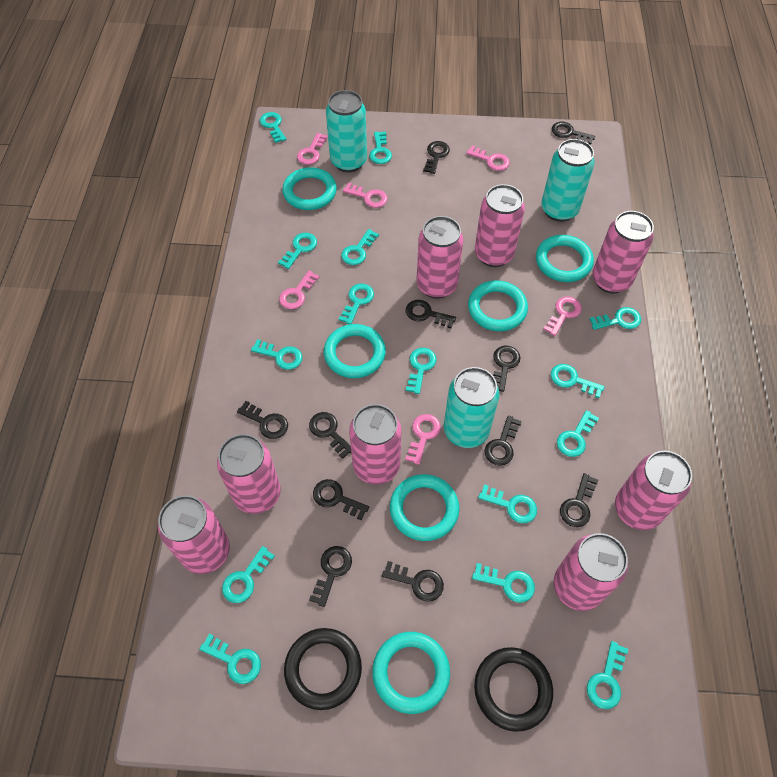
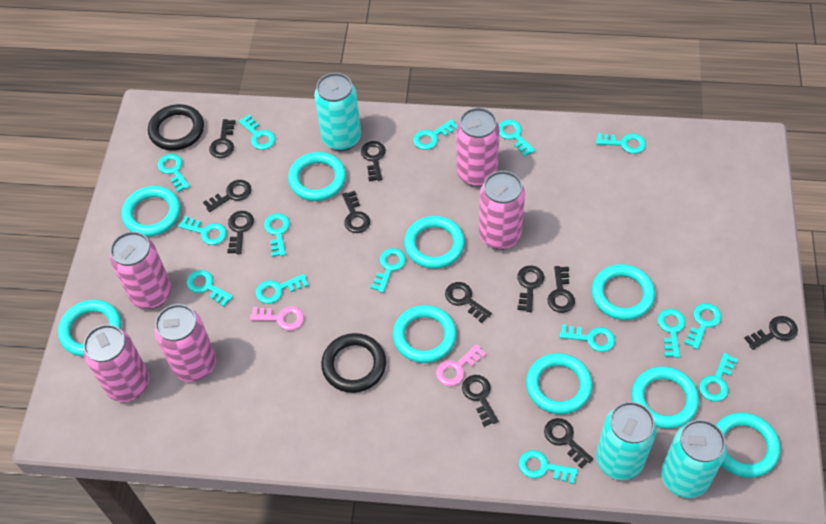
pink can: 8 -> 5
pink key: 6 -> 2
turquoise ring: 6 -> 9

